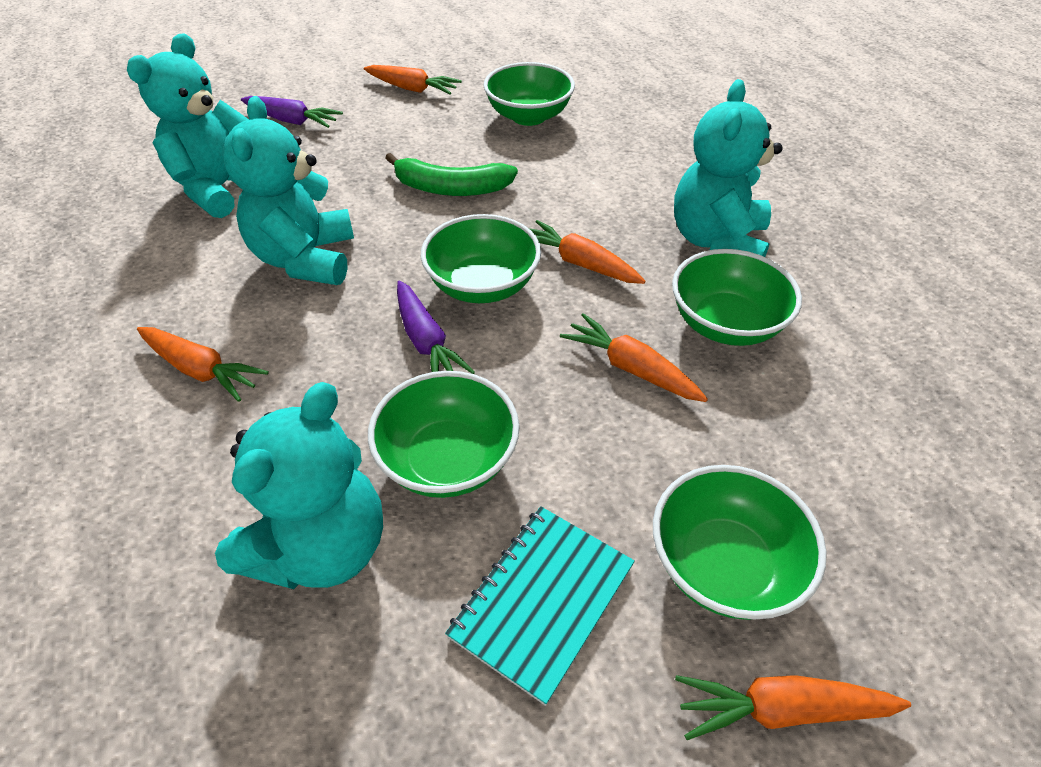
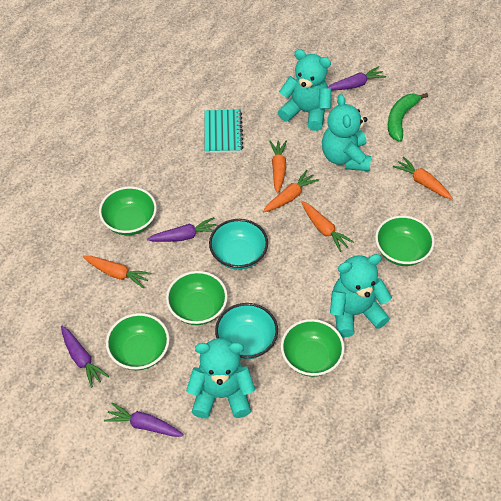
purple carrot: 2 -> 4
turquoise bowl: 0 -> 2

